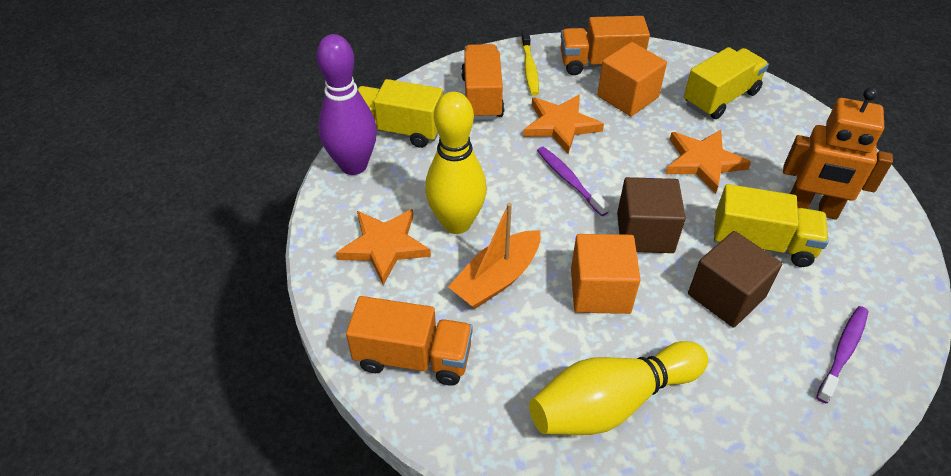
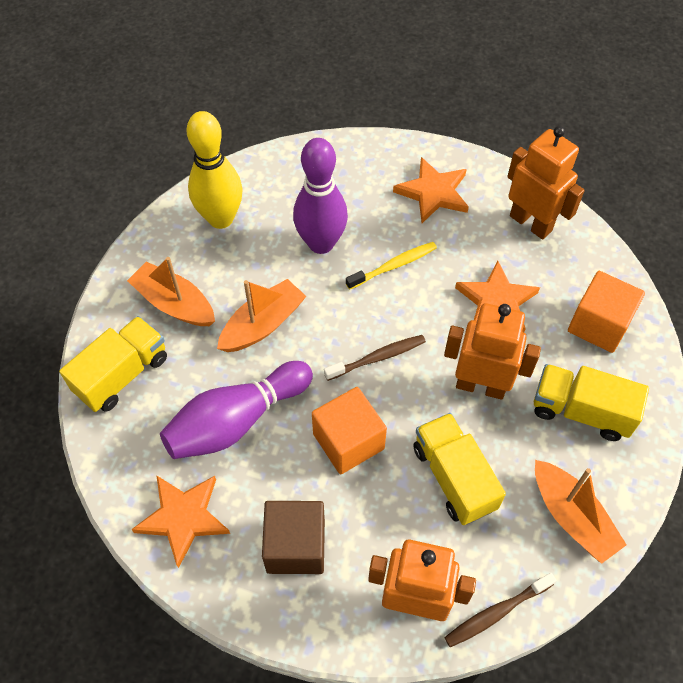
brown cube: 2 -> 1
brown toothbrush: 0 -> 2
orange boat: 1 -> 3
orange robot: 1 -> 3
orange truck: 3 -> 0
purple bowling pin: 1 -> 2
purple toothbrush: 2 -> 0
yellow bowling pin: 2 -> 1

